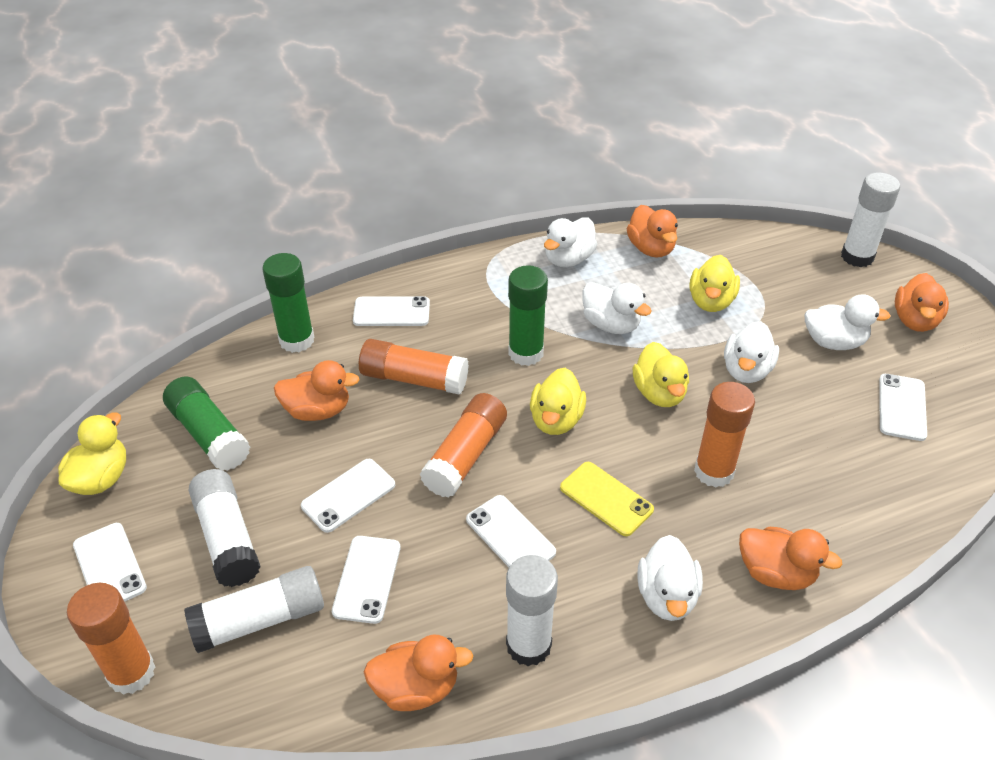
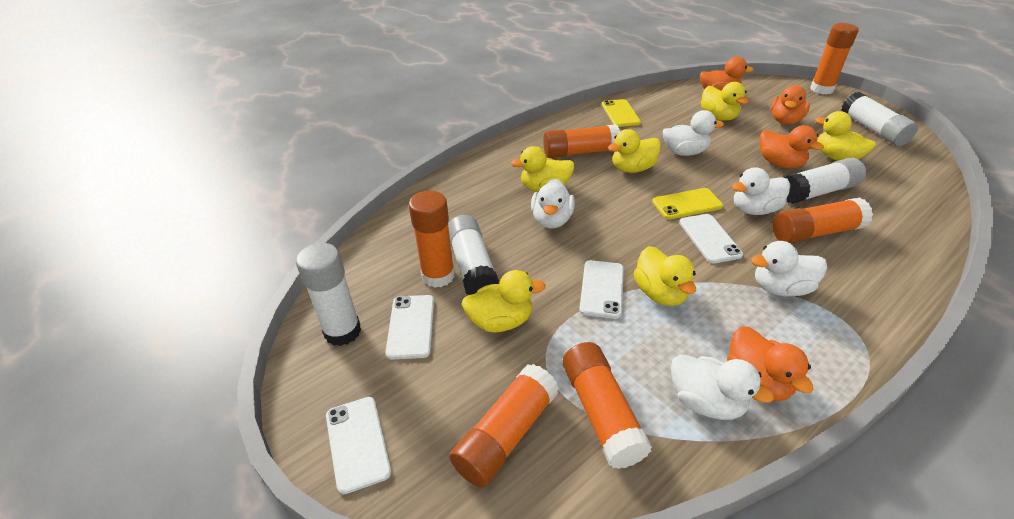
green glue stick: 3 -> 0
orange duck: 5 -> 4
orange glue stick: 4 -> 6
white phone: 6 -> 4
yellow duck: 4 -> 6
yellow phone: 1 -> 2

